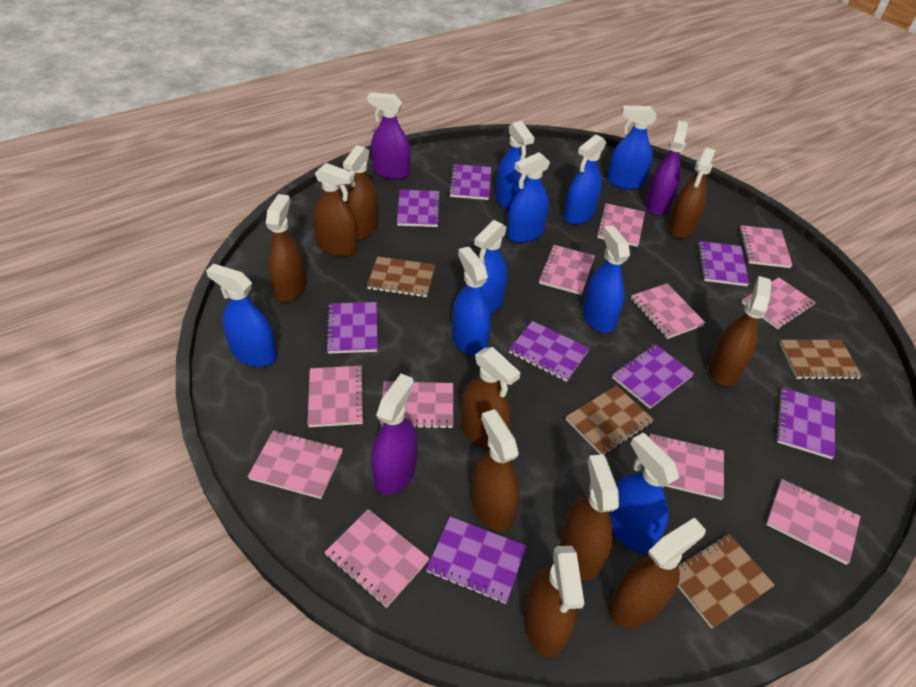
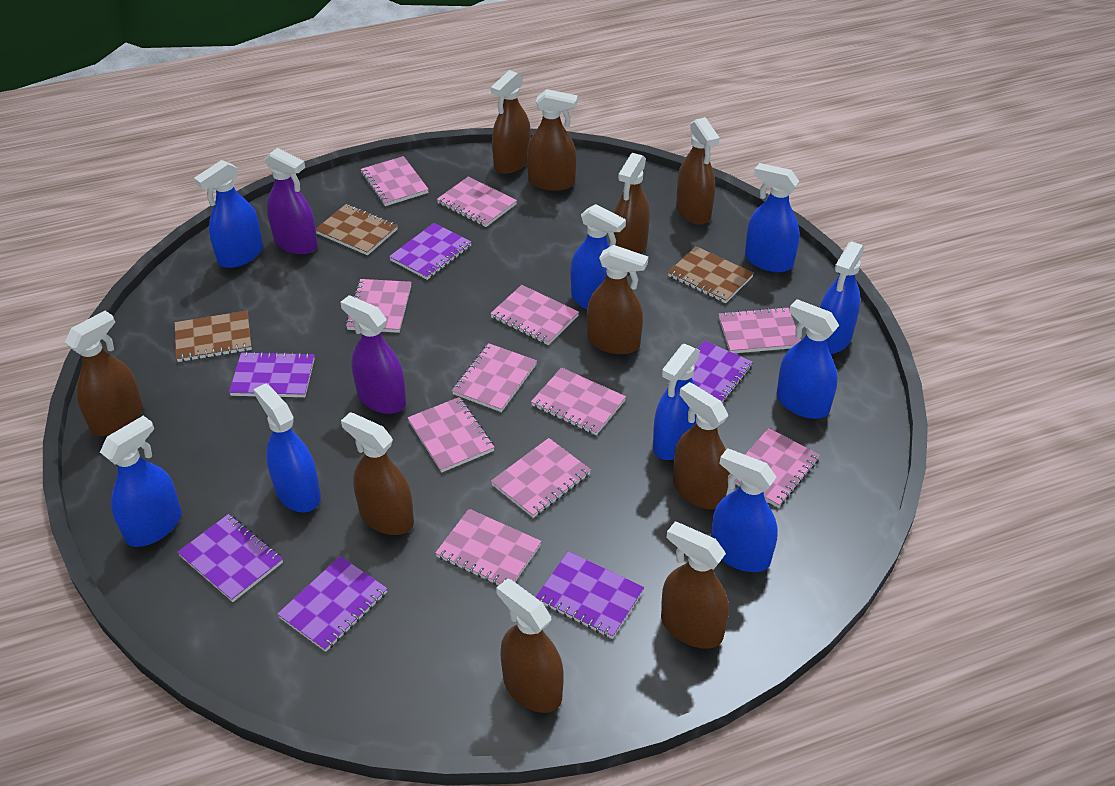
brown notebook: 4 -> 3
purple notebook: 8 -> 6
purple spray bottle: 3 -> 2

